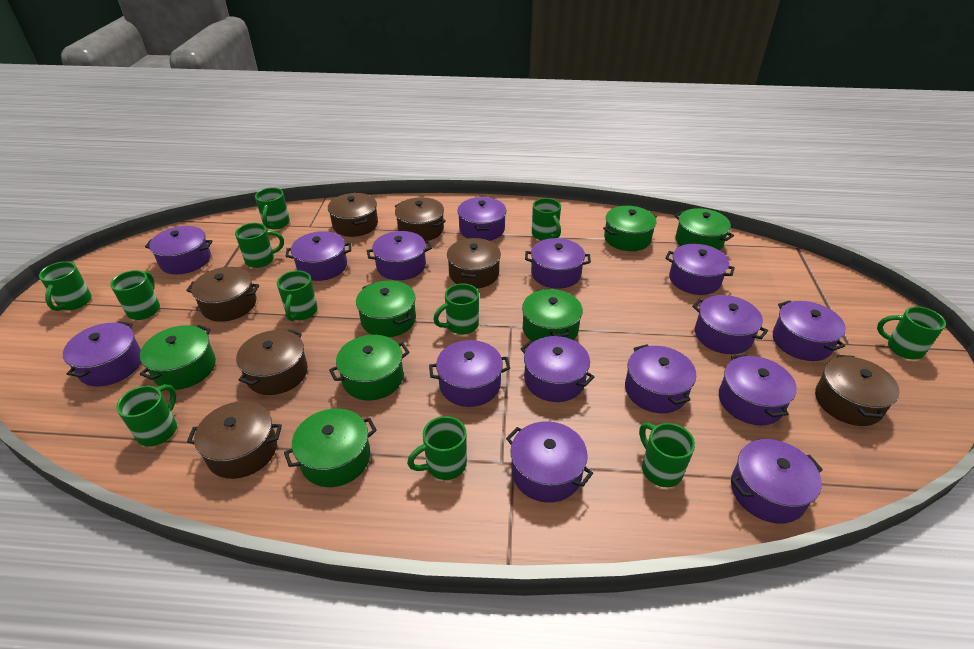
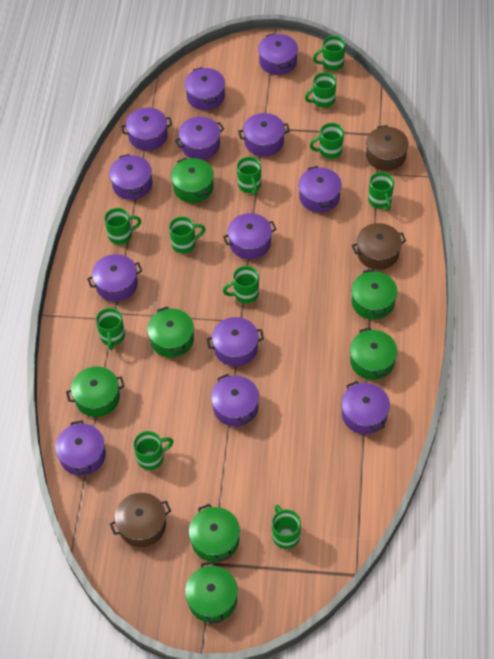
brown pot: 7 -> 3
purple pot: 15 -> 13

